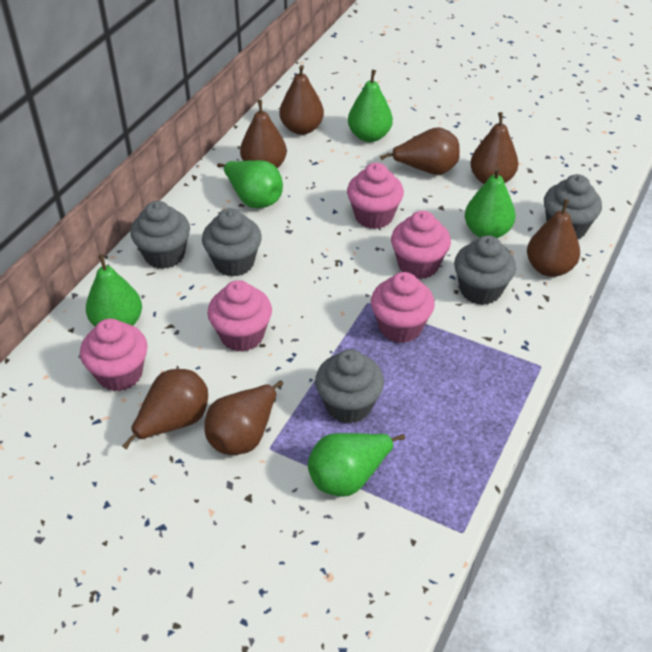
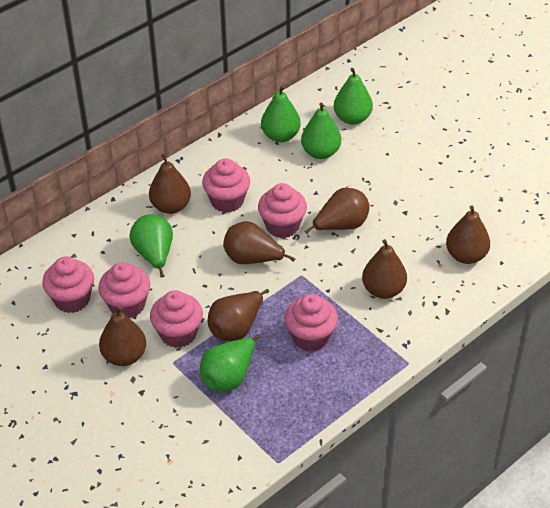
grey cupcake: 5 -> 0
pink cupcake: 5 -> 6

